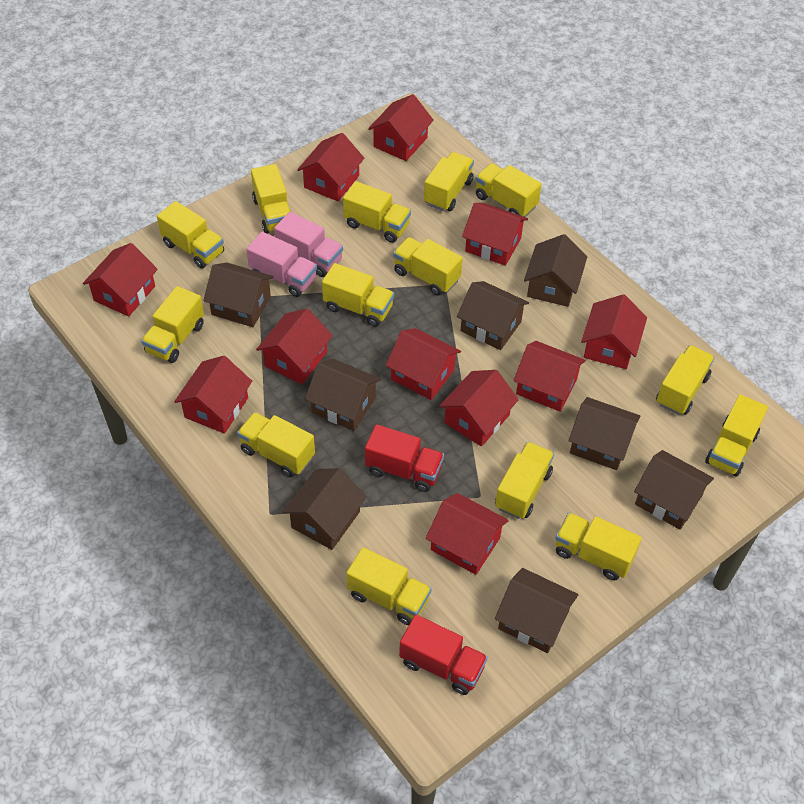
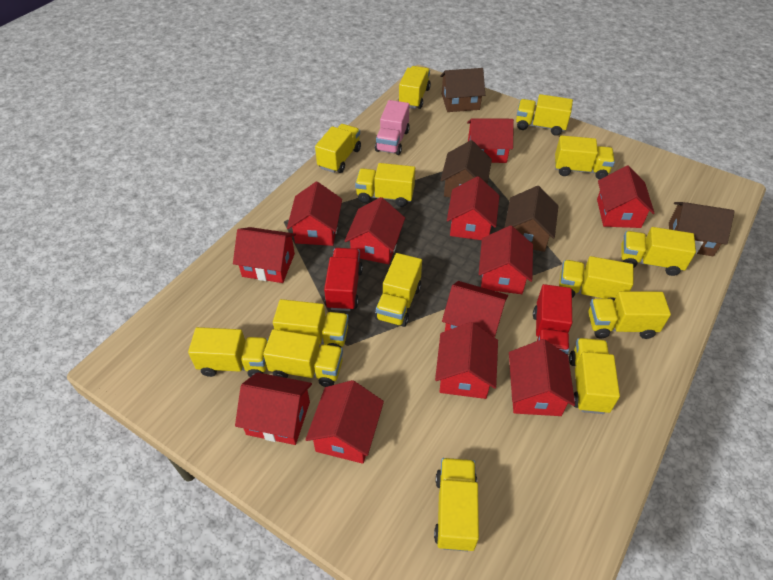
brown house: 8 -> 4
pink truck: 2 -> 1
red house: 11 -> 12

